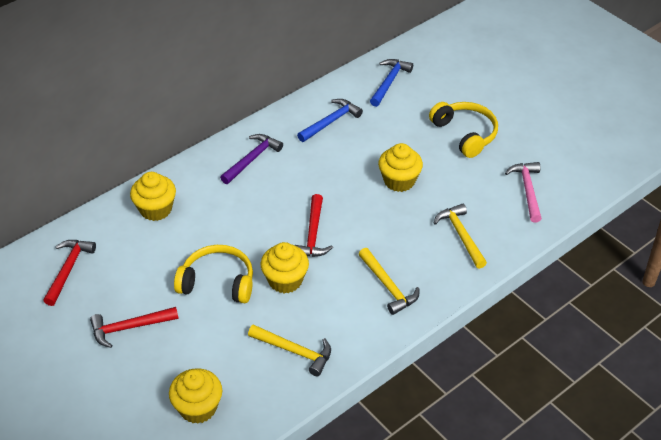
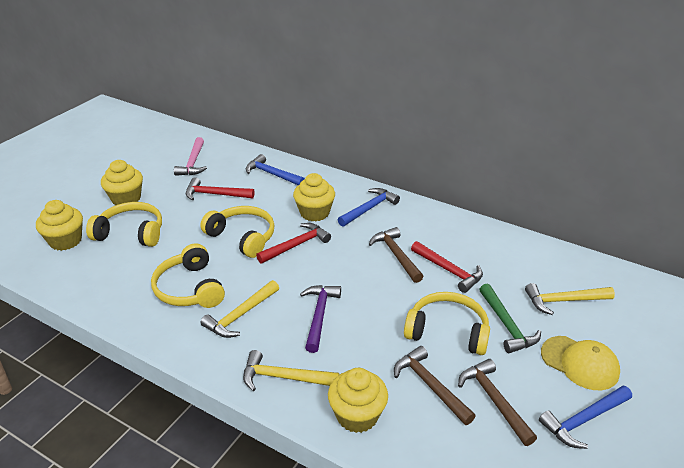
blue hammer: 2 -> 3
brown hammer: 0 -> 3
green hammer: 0 -> 1
yellow cap: 0 -> 1
yellow headphones: 2 -> 4

